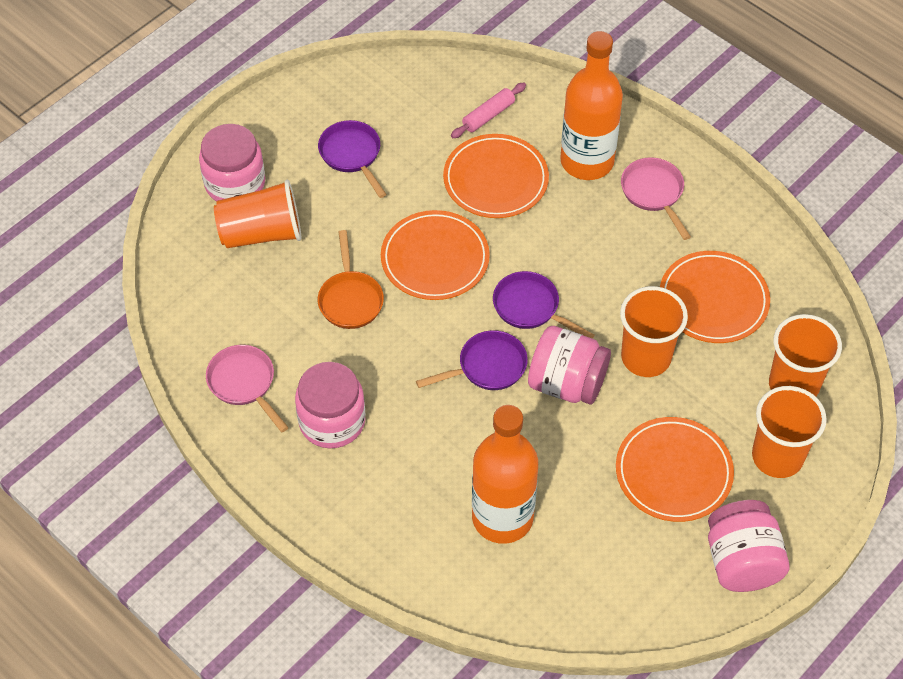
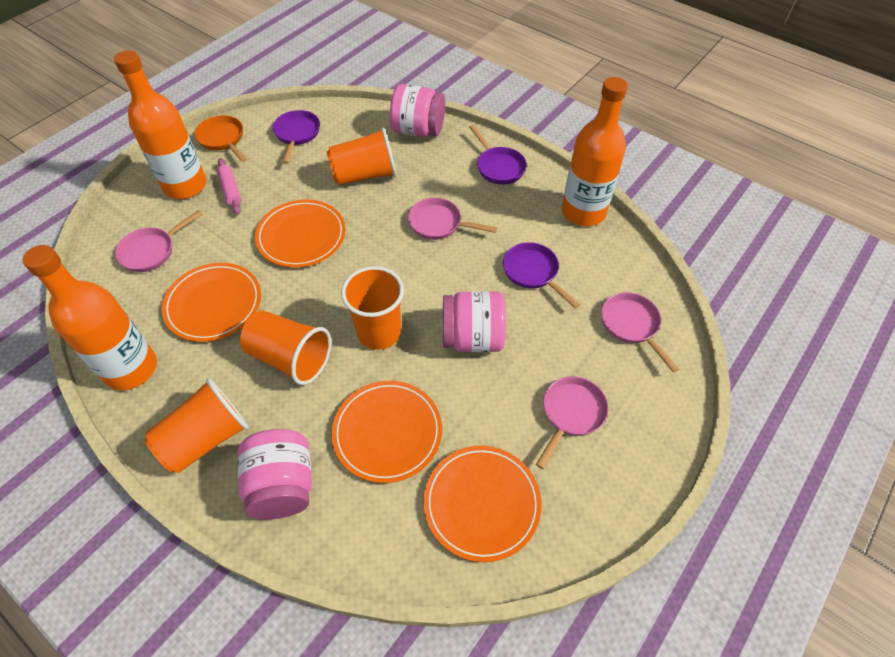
orange bottle: 2 -> 3
pink jar: 4 -> 3
pink pan: 2 -> 4

